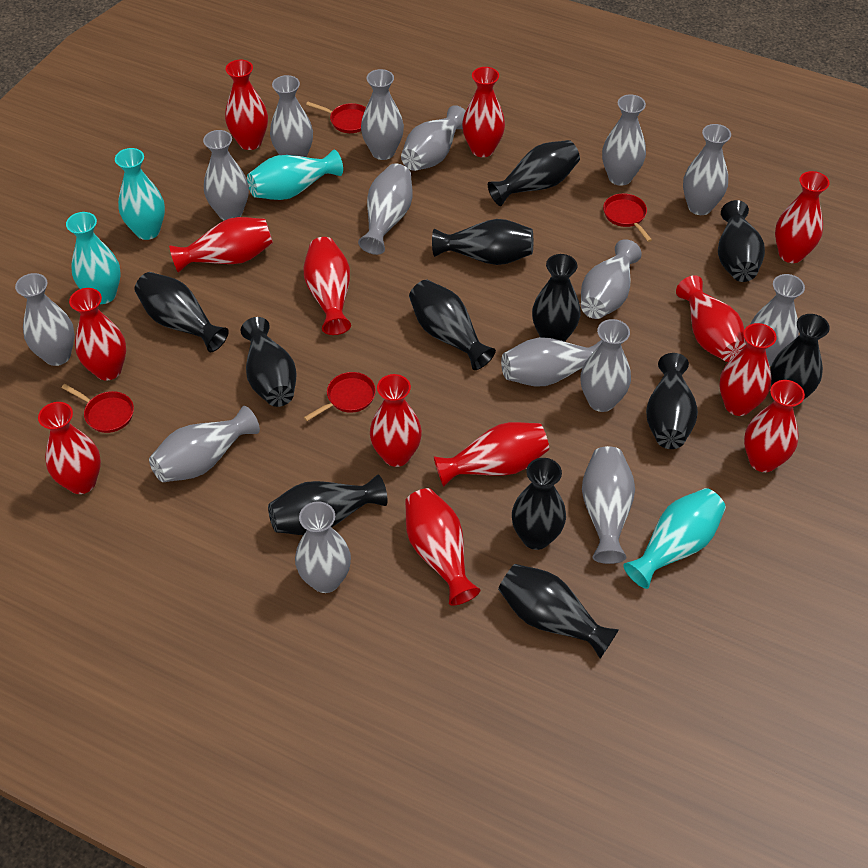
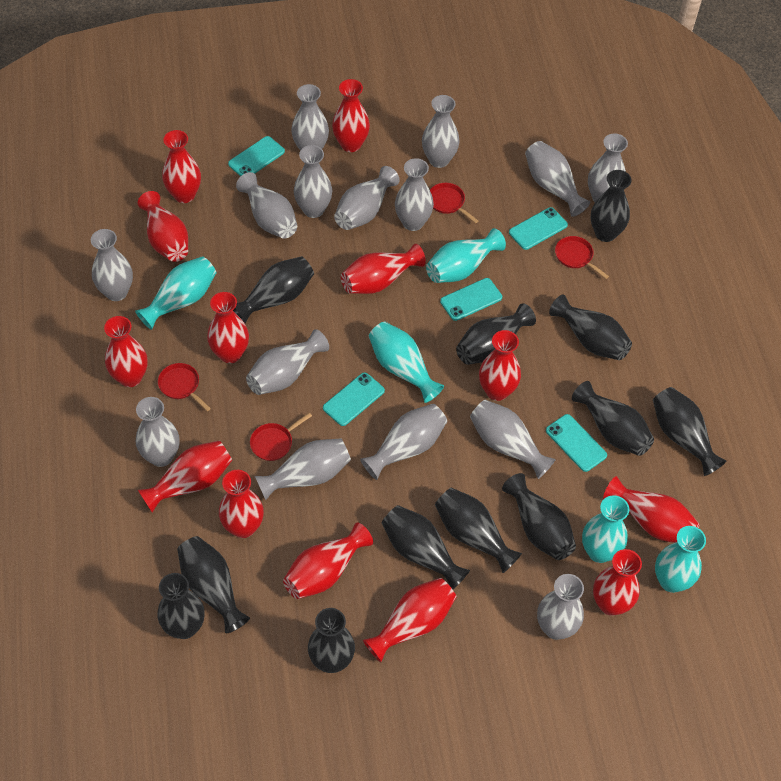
turquoise phone: 0 -> 5
turquoise vase: 4 -> 5

